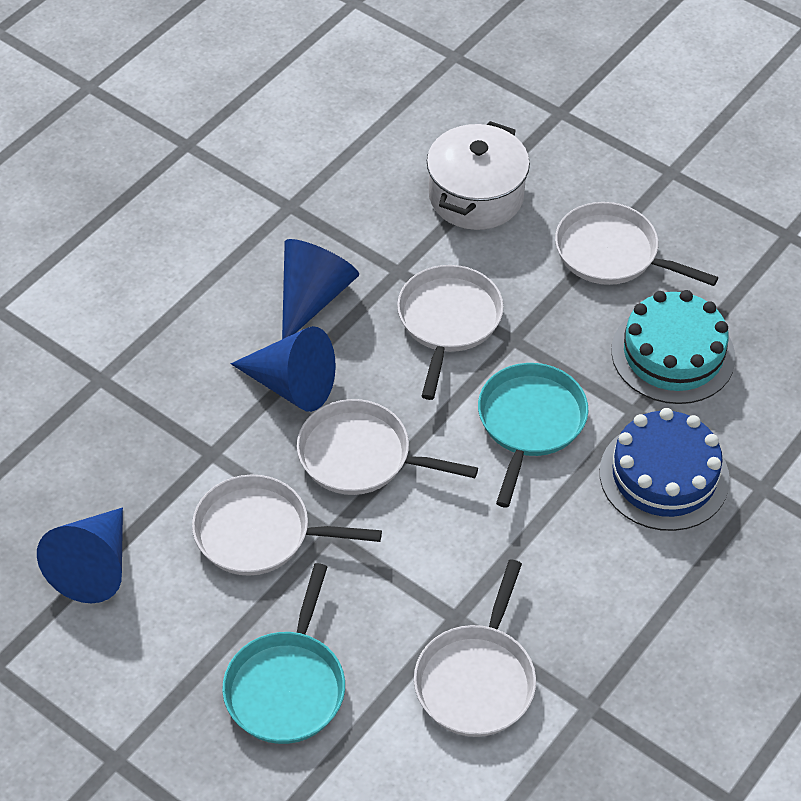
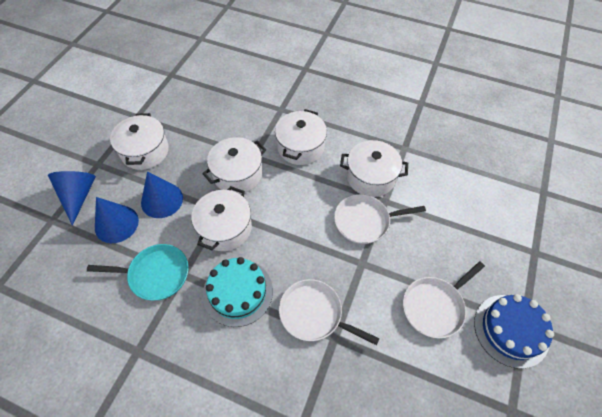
turquoise pan: 2 -> 1
white pan: 5 -> 3
white pot: 1 -> 5

